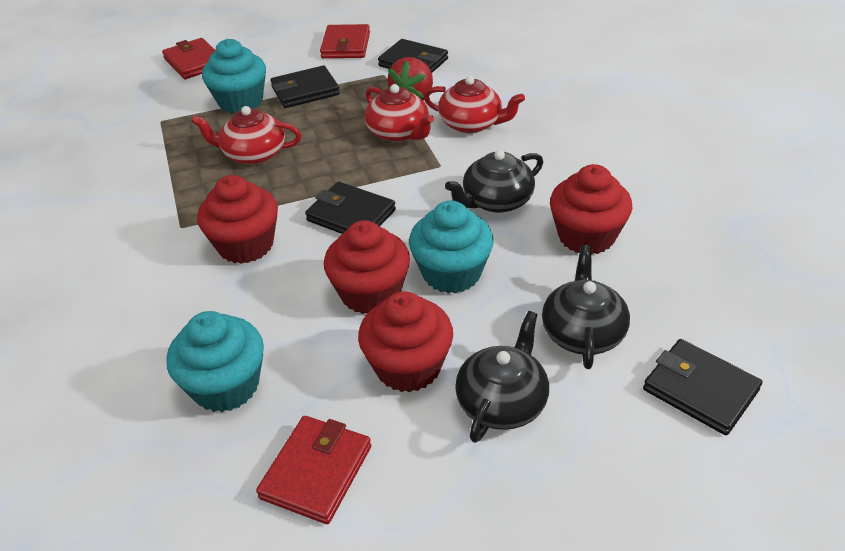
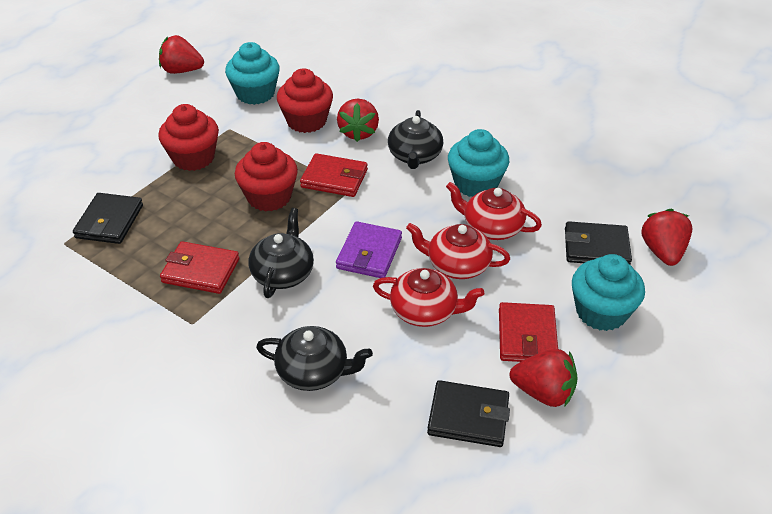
black wallet: 4 -> 3
purple wallet: 0 -> 1
red cupcake: 4 -> 3
red strawberry: 1 -> 4

